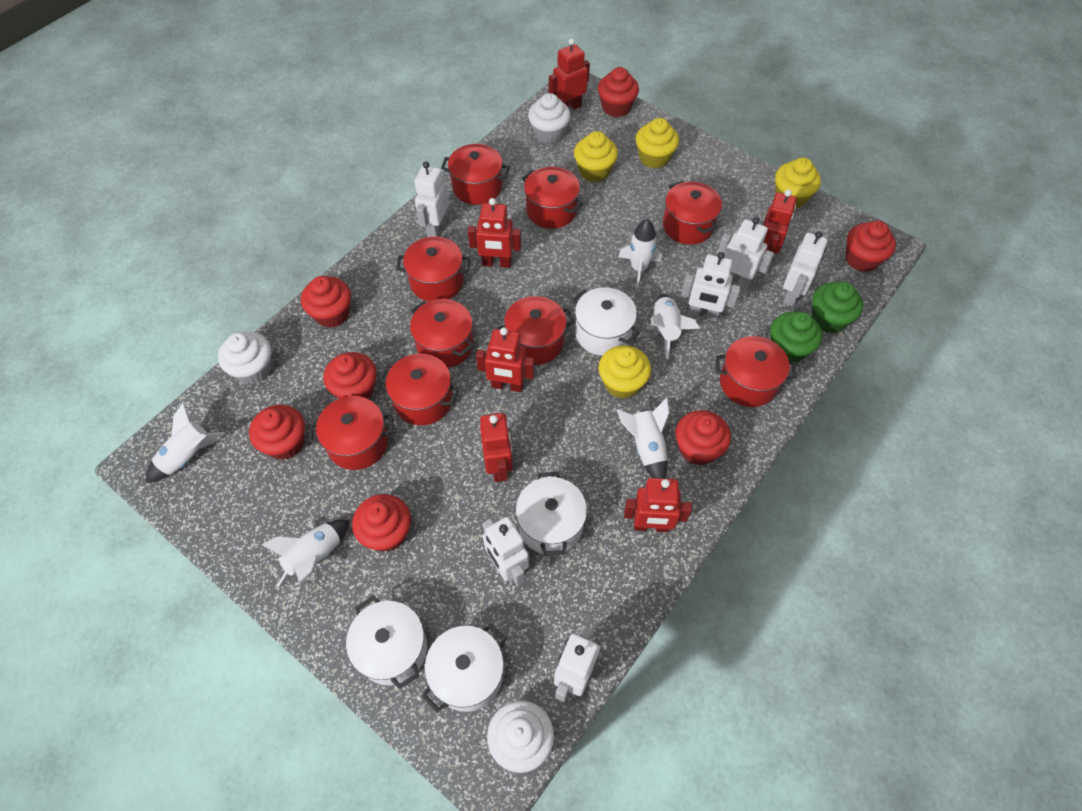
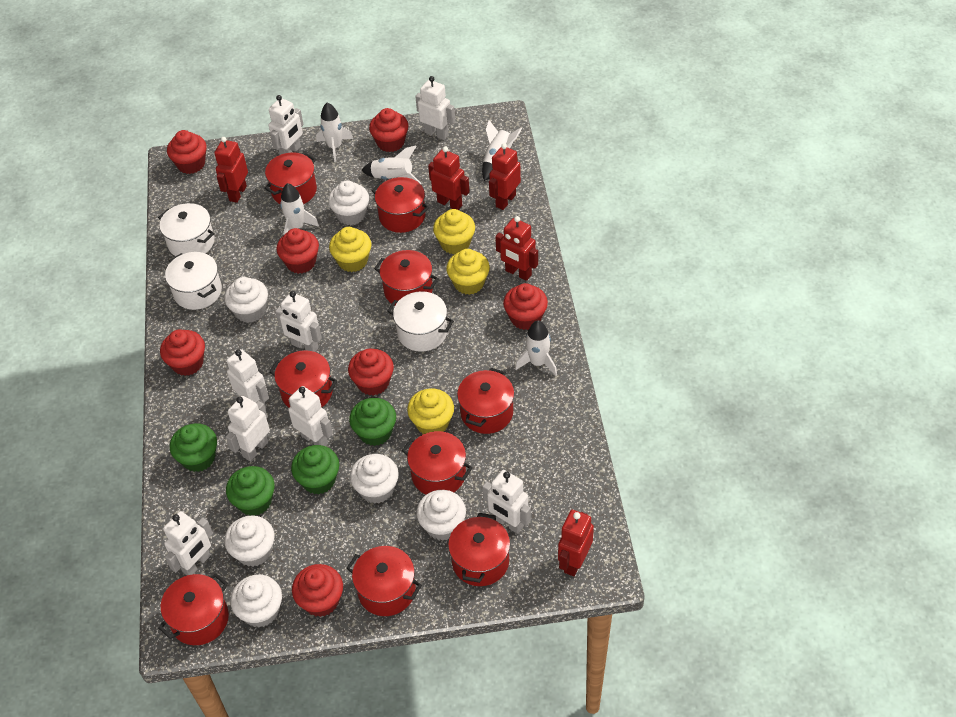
green cupcake: 2 -> 4
red robot: 6 -> 5
white cupcake: 3 -> 6
white pot: 4 -> 3
white robot: 6 -> 8

